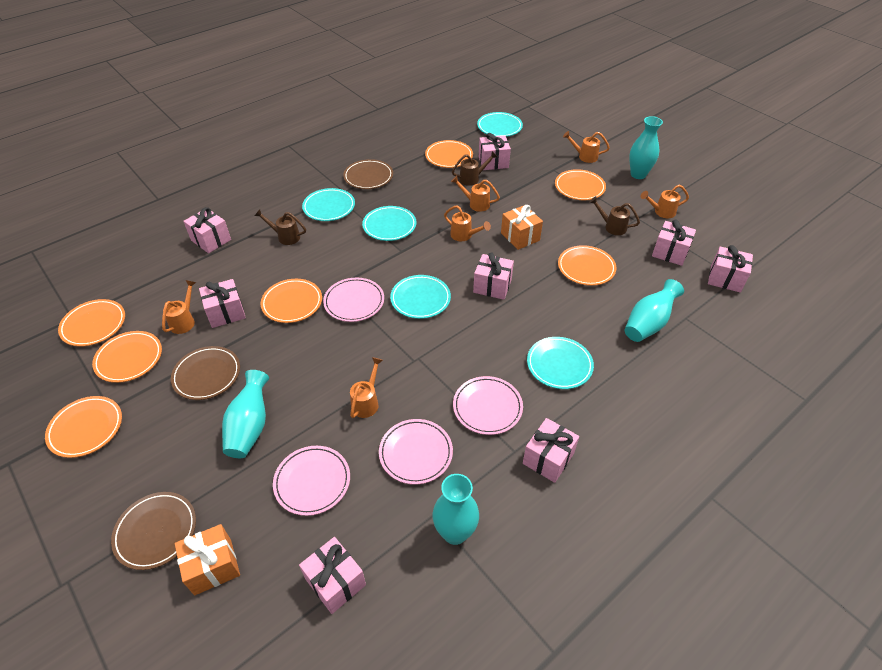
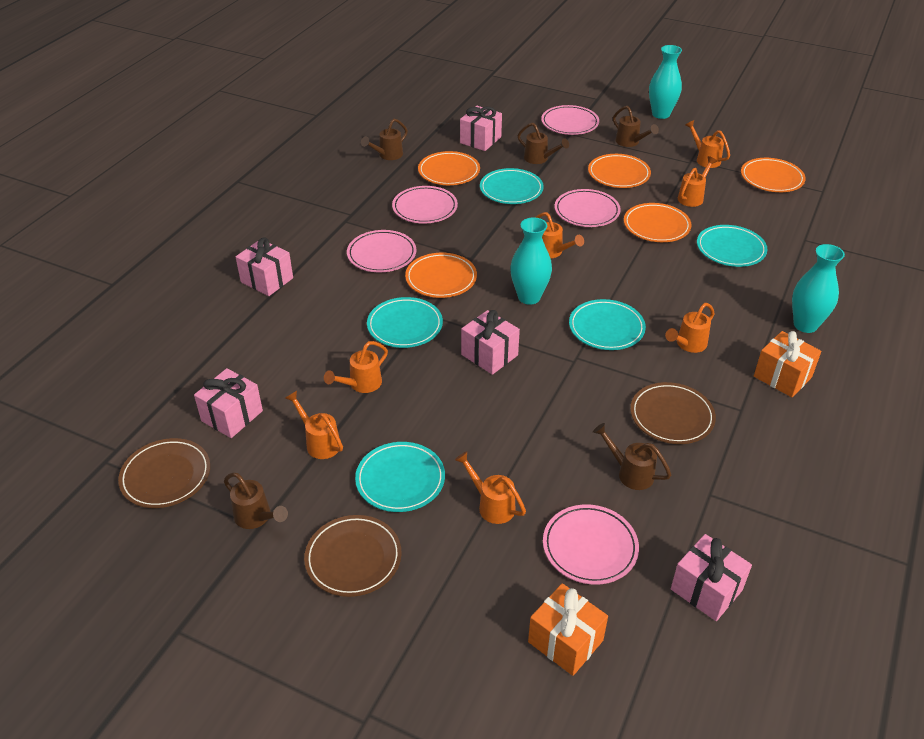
brown watering can: 3 -> 5
orange plate: 7 -> 5
orange watering can: 6 -> 7
pink gift: 8 -> 5
pink plate: 4 -> 5
turquoise vase: 4 -> 3

